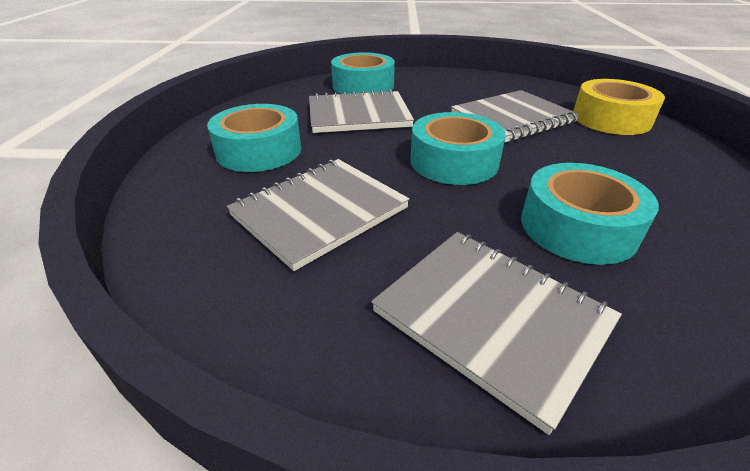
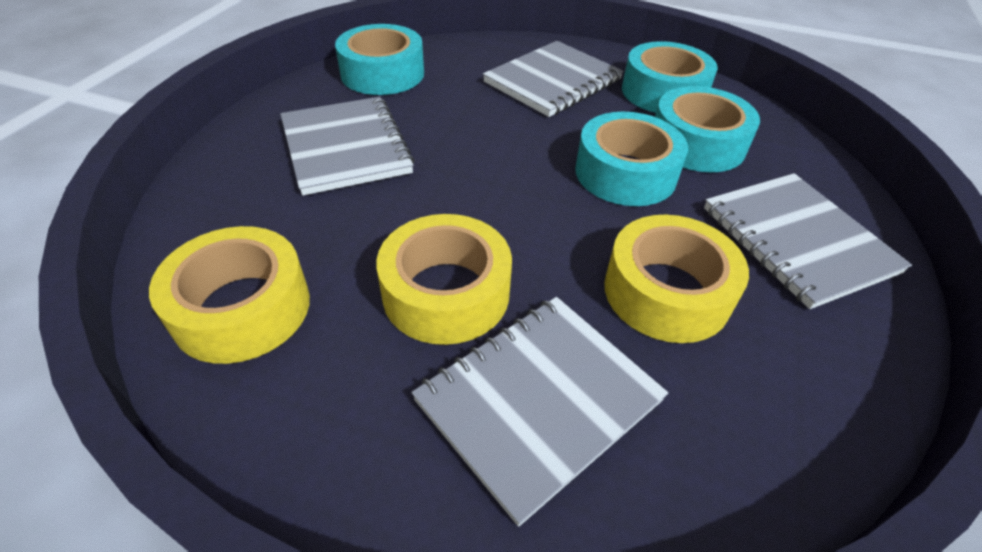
yellow tape: 1 -> 3

